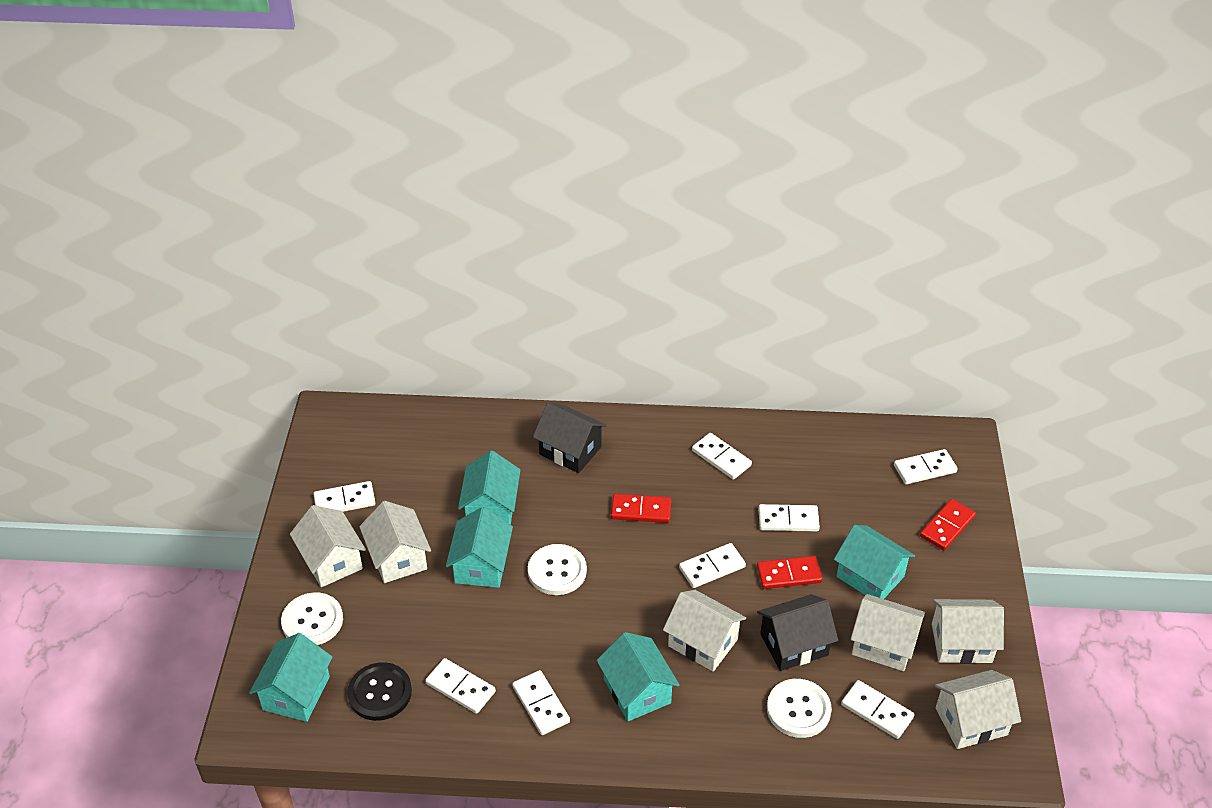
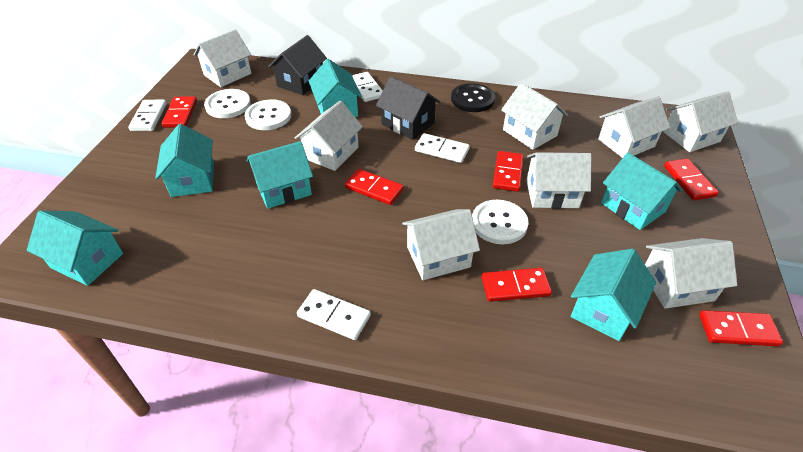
red domino: 3 -> 6
turquoise house: 5 -> 6
white domino: 8 -> 4
white house: 6 -> 8

